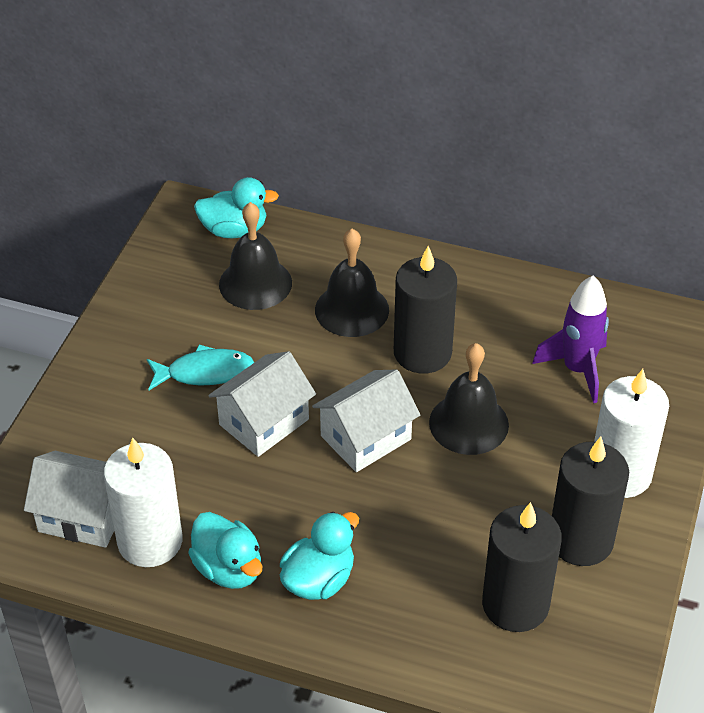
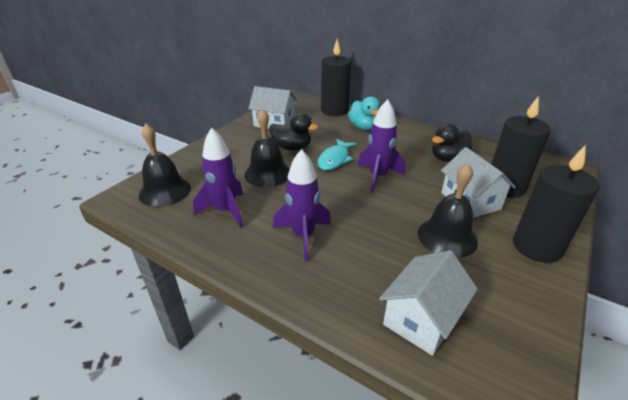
black duck: 0 -> 2
purple rocket: 1 -> 3
turquoise duck: 3 -> 1
white candle: 2 -> 0

